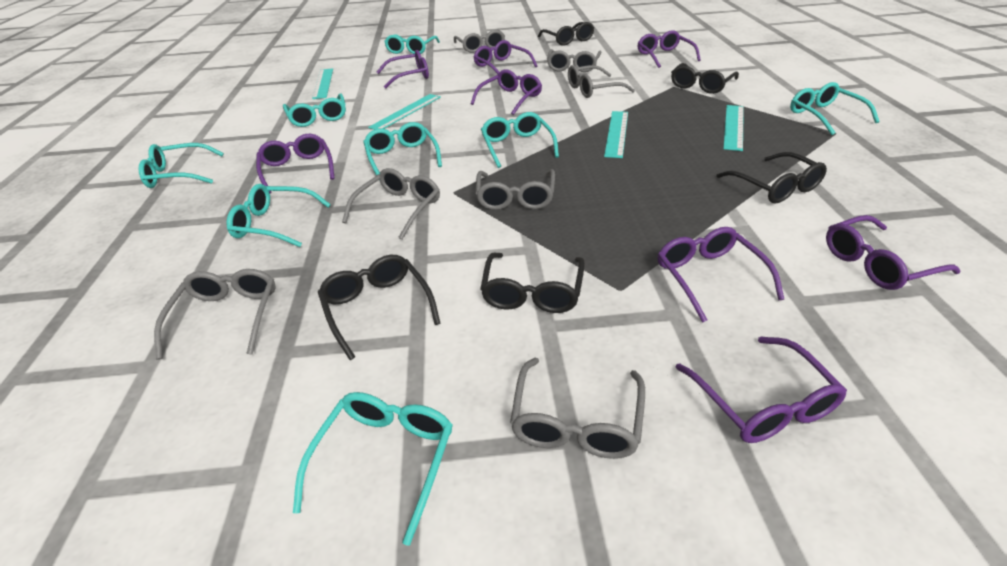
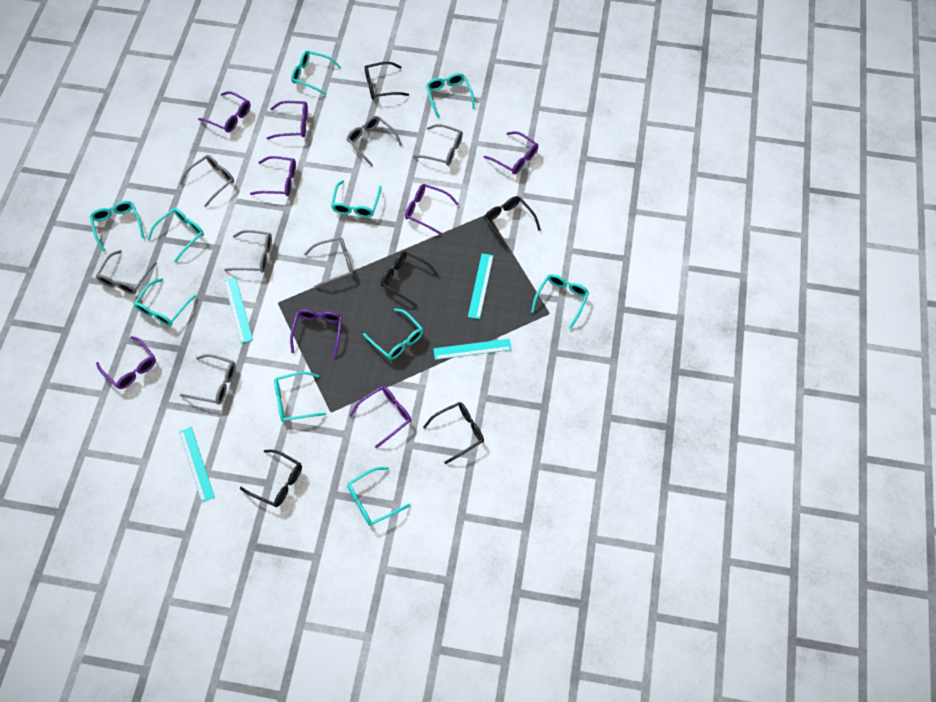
turquoise glasses: 8 -> 10

